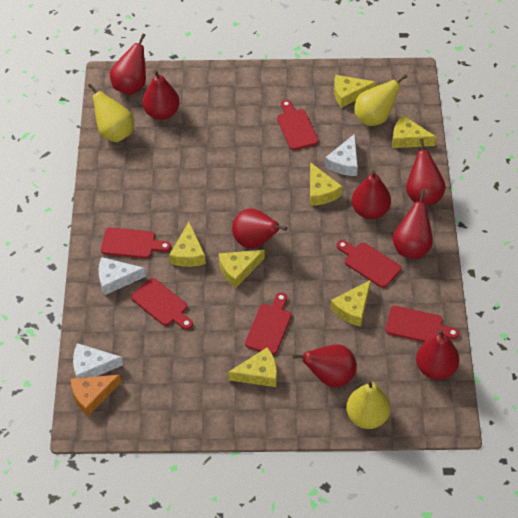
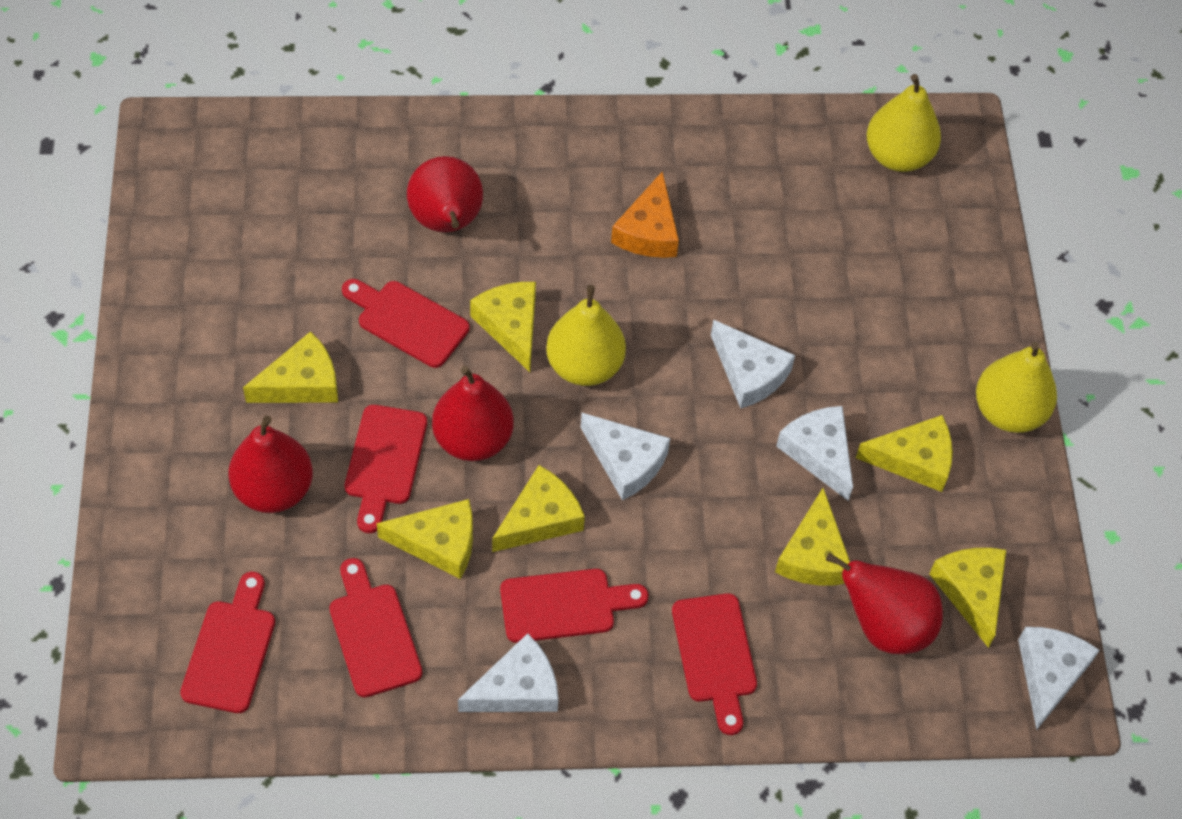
red pear: 8 -> 4
white cheese: 3 -> 5

